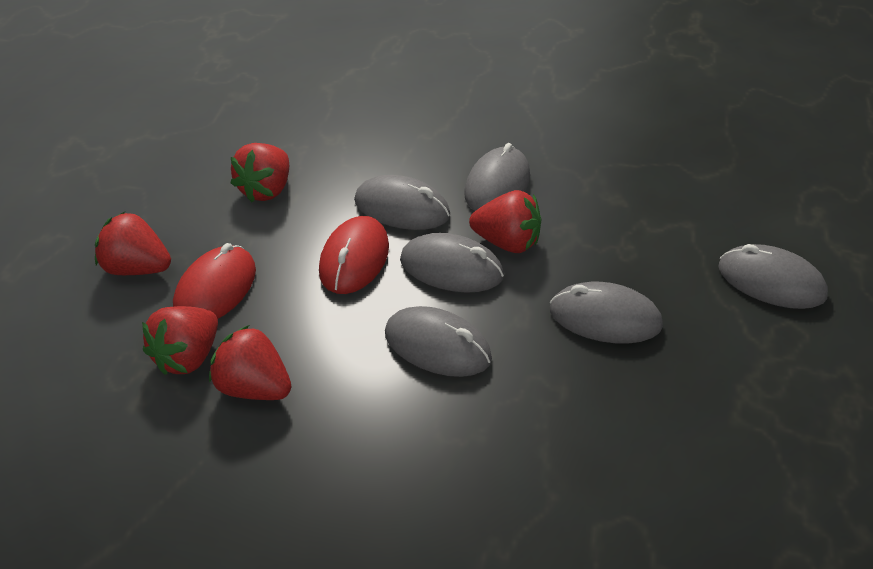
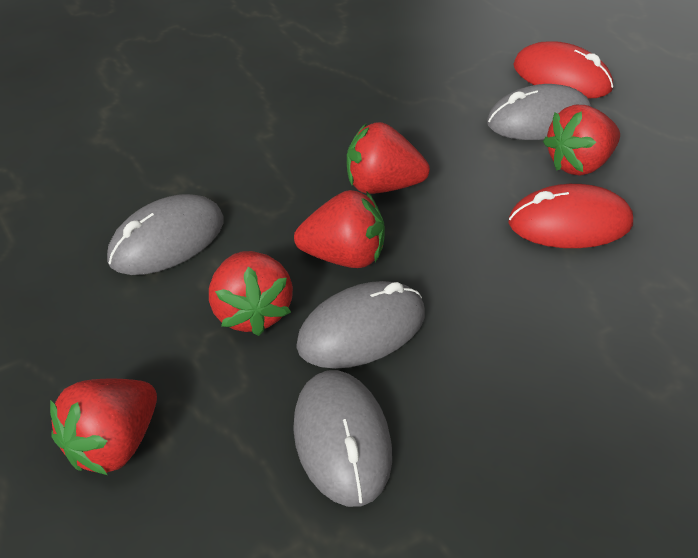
grey mouse: 6 -> 4

